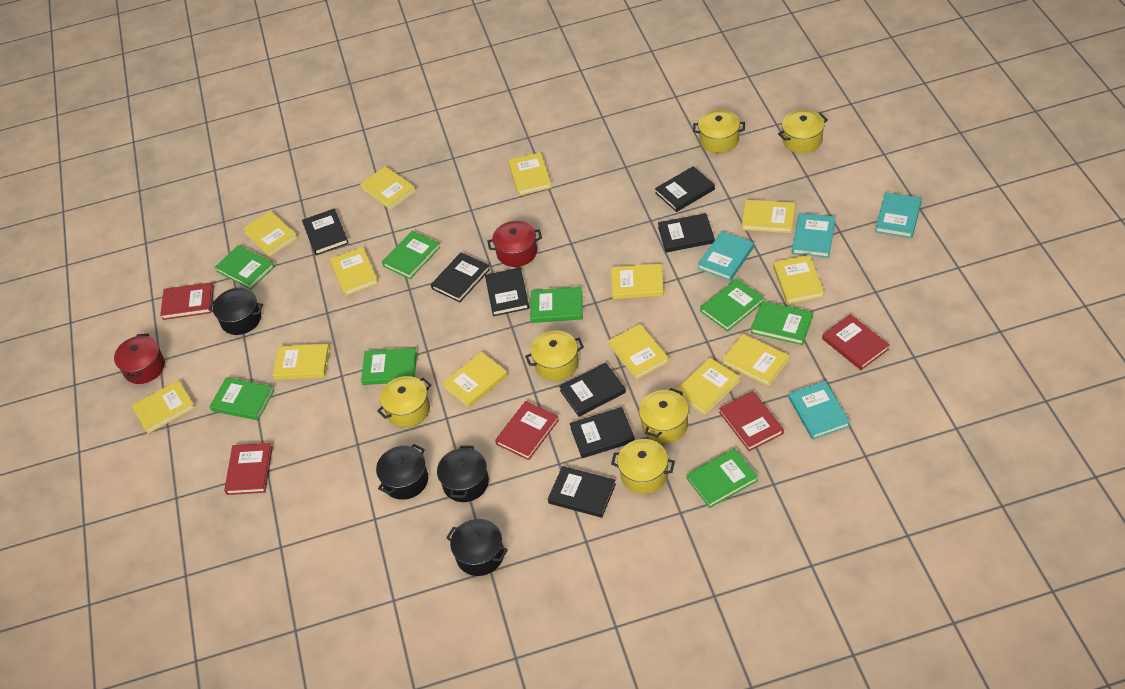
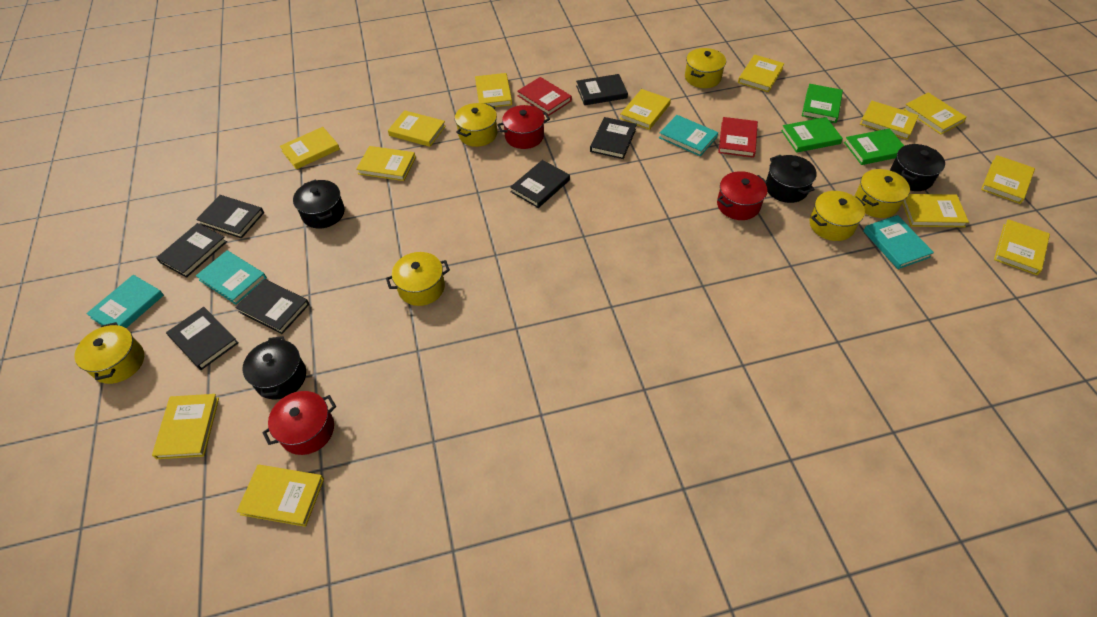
black book: 8 -> 7
green book: 8 -> 3
red book: 5 -> 2
red pot: 2 -> 3

